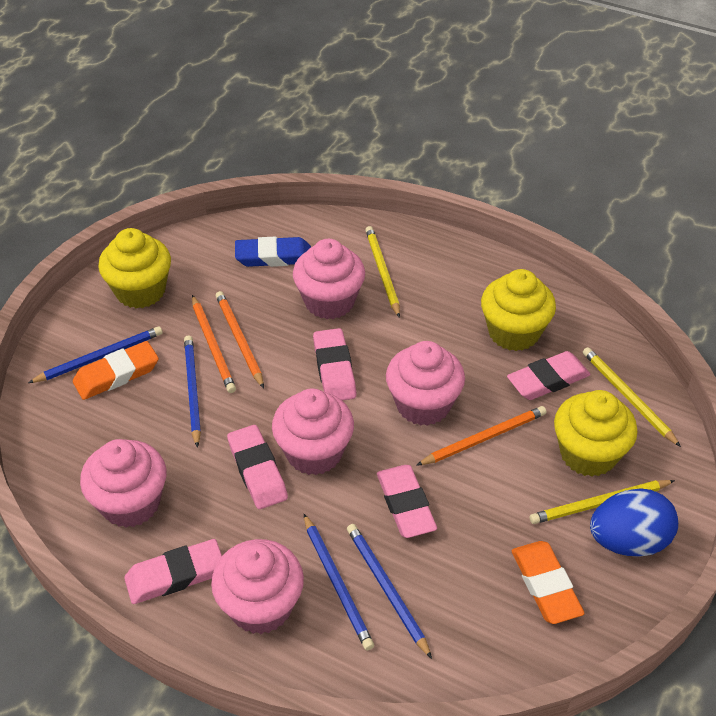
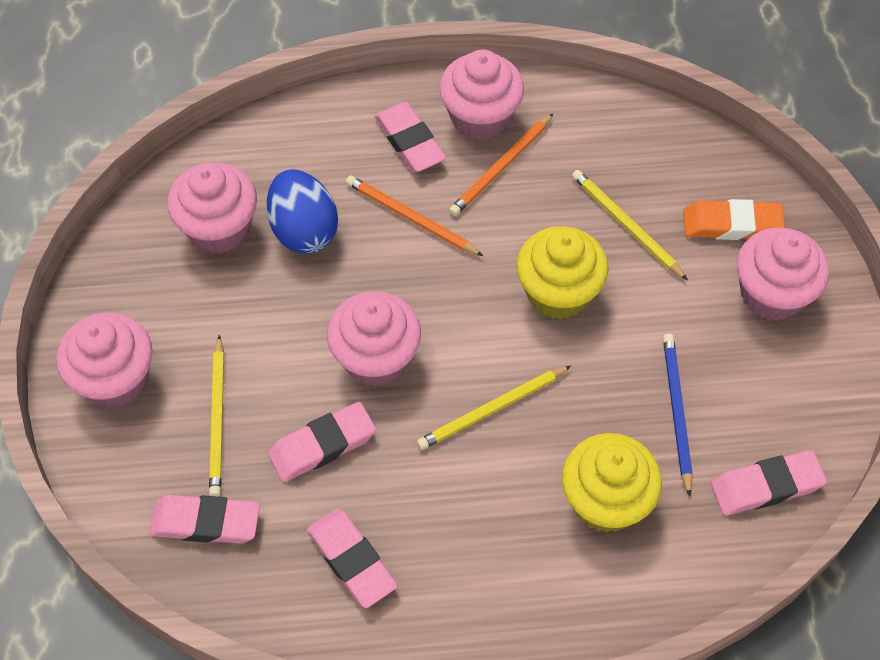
blue eraser: 1 -> 0
blue pencil: 4 -> 1
orange eraser: 2 -> 1
orange pencil: 3 -> 2
yellow cupcake: 3 -> 2

